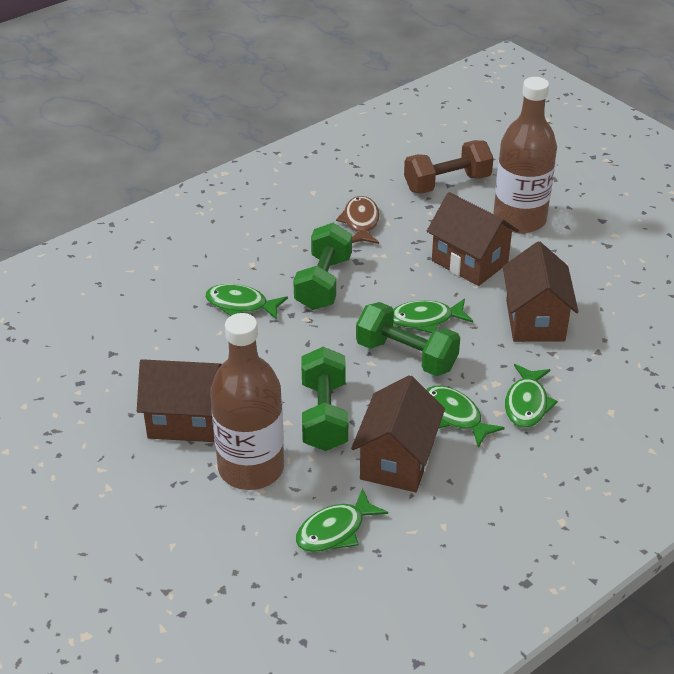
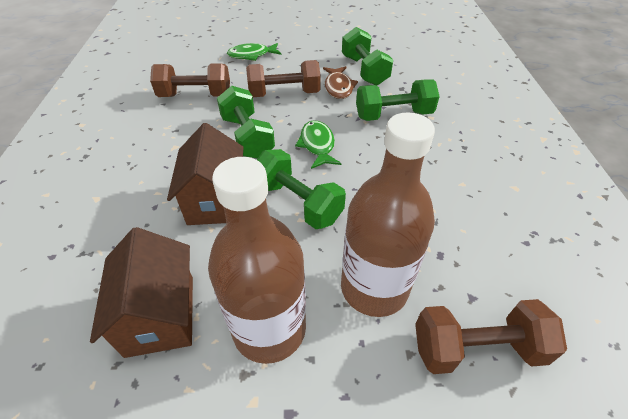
brown dumbbell: 1 -> 3
brown house: 4 -> 2
green dumbbell: 3 -> 4
green fish: 5 -> 2

